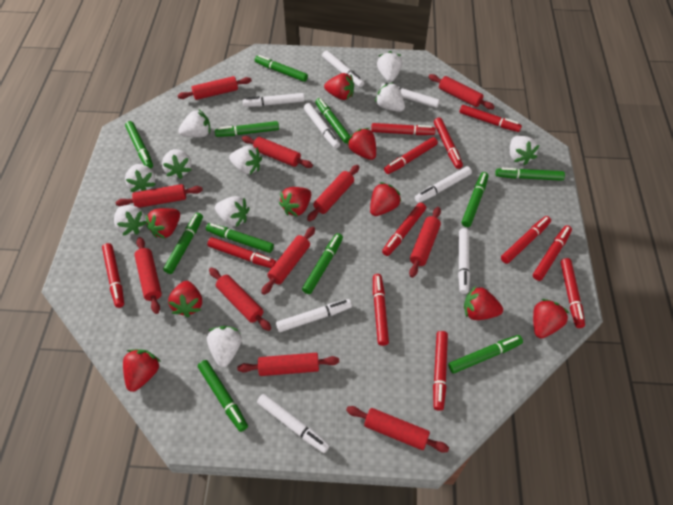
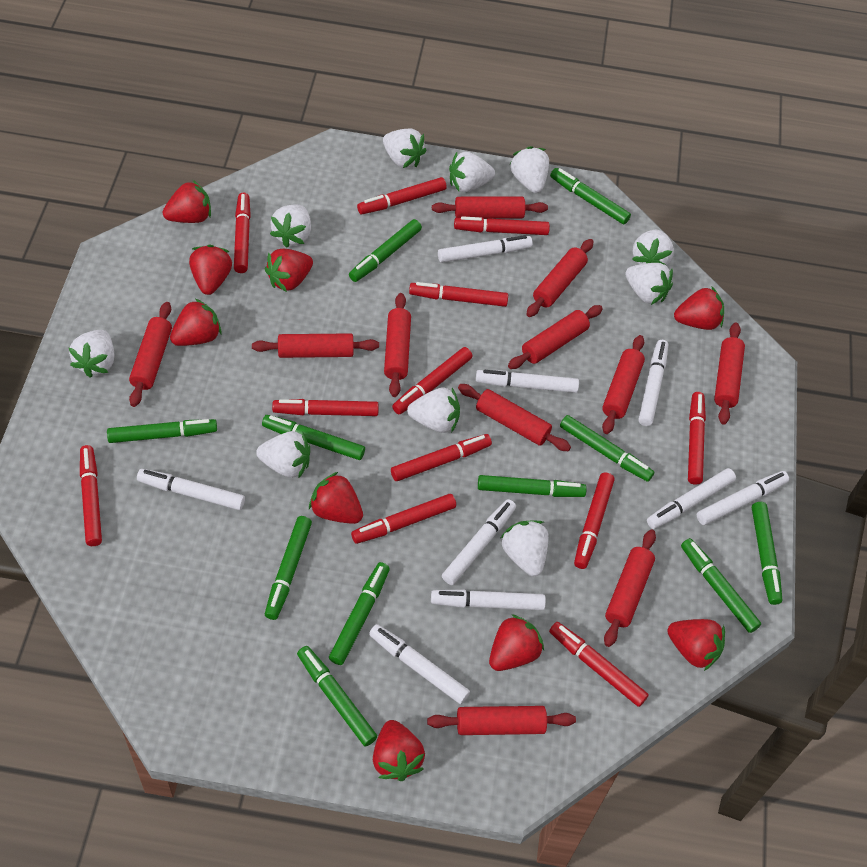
white marker: 8 -> 9

